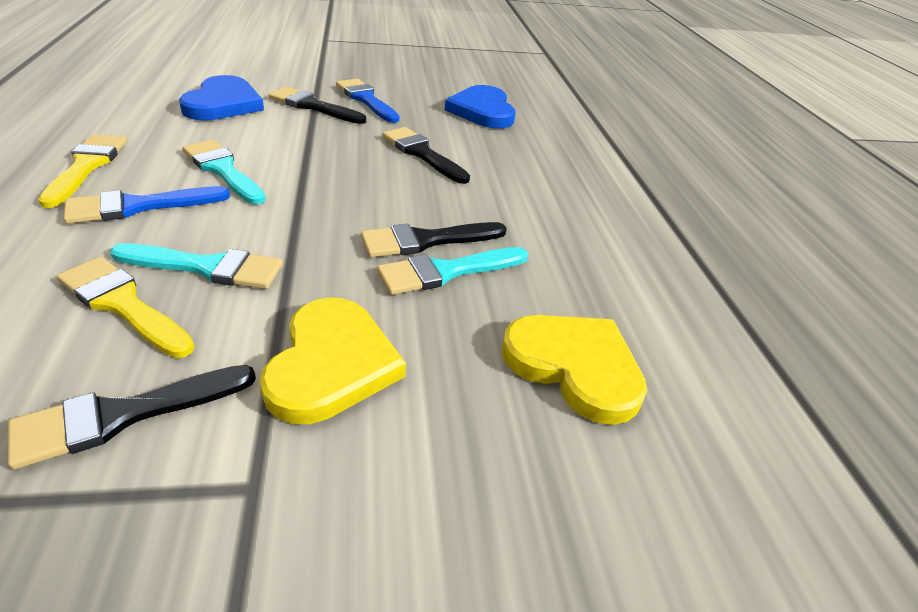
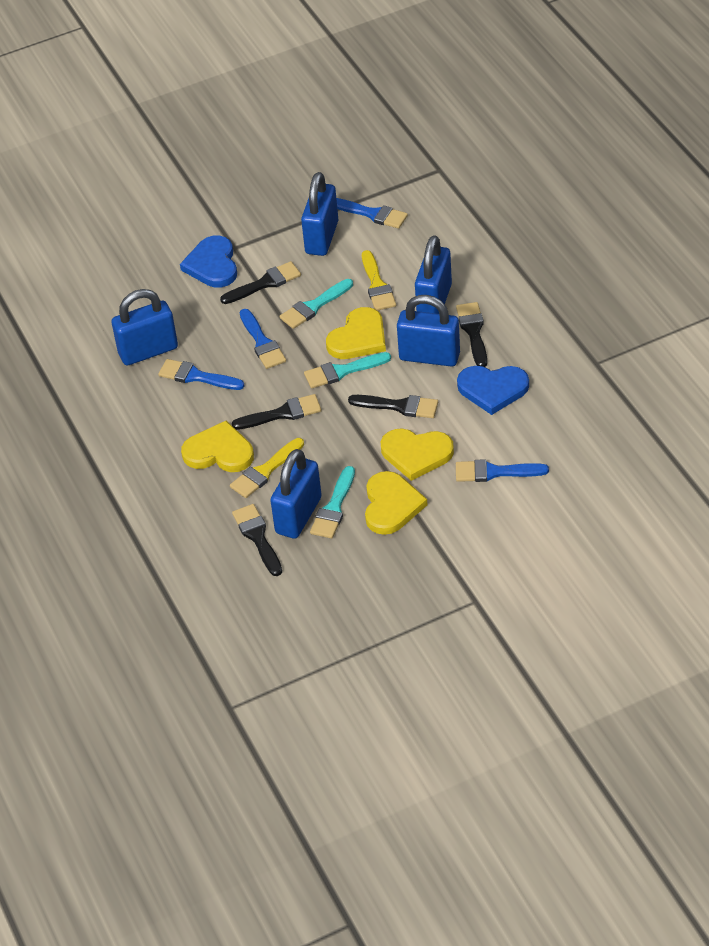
black brush: 4 -> 5
blue brush: 2 -> 4
blue padlock: 0 -> 5
yellow heart: 2 -> 4

